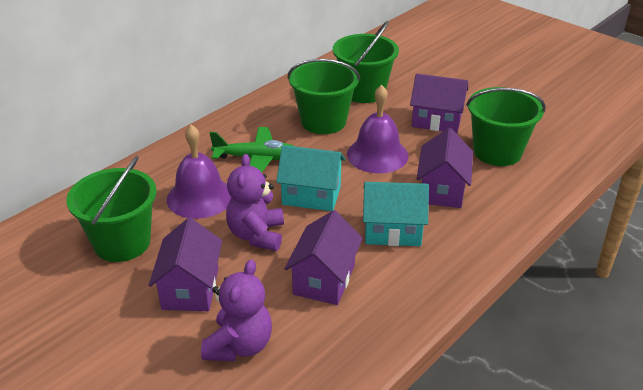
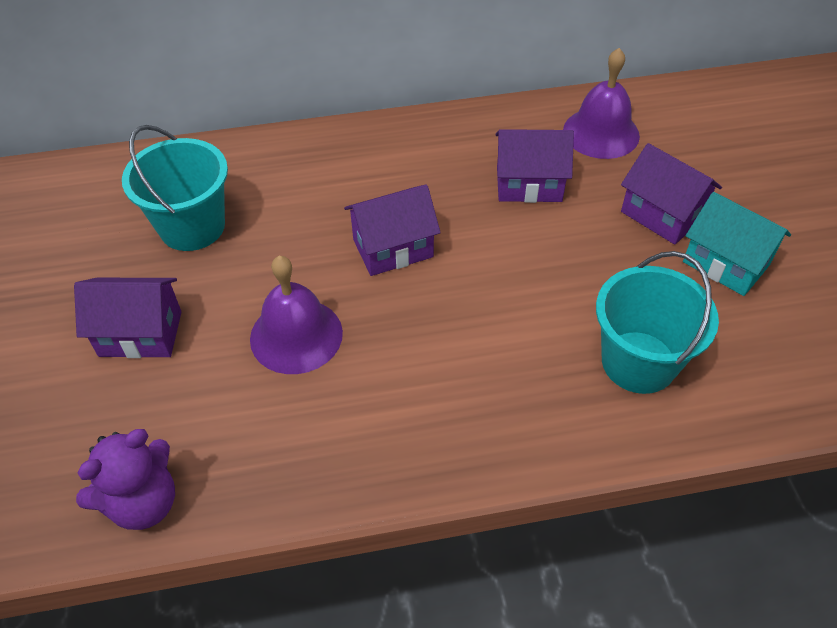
green bucket: 4 -> 0
green plane: 1 -> 0
purple teddy bear: 2 -> 1
turquoise bucket: 0 -> 2
turquoise house: 2 -> 1

